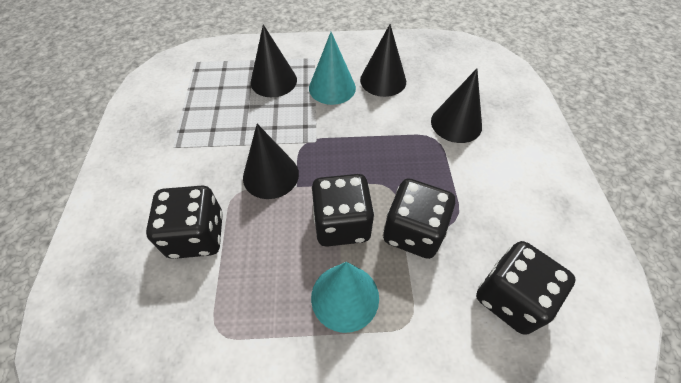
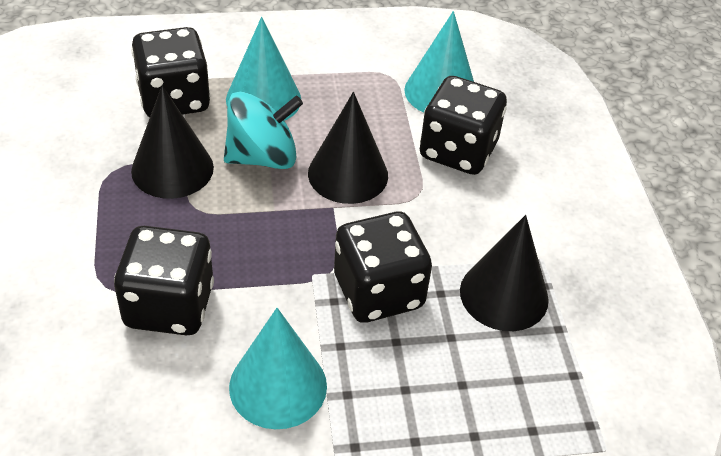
black cone: 4 -> 3
turquoise cone: 2 -> 3
turquoise spinning top: 0 -> 1

